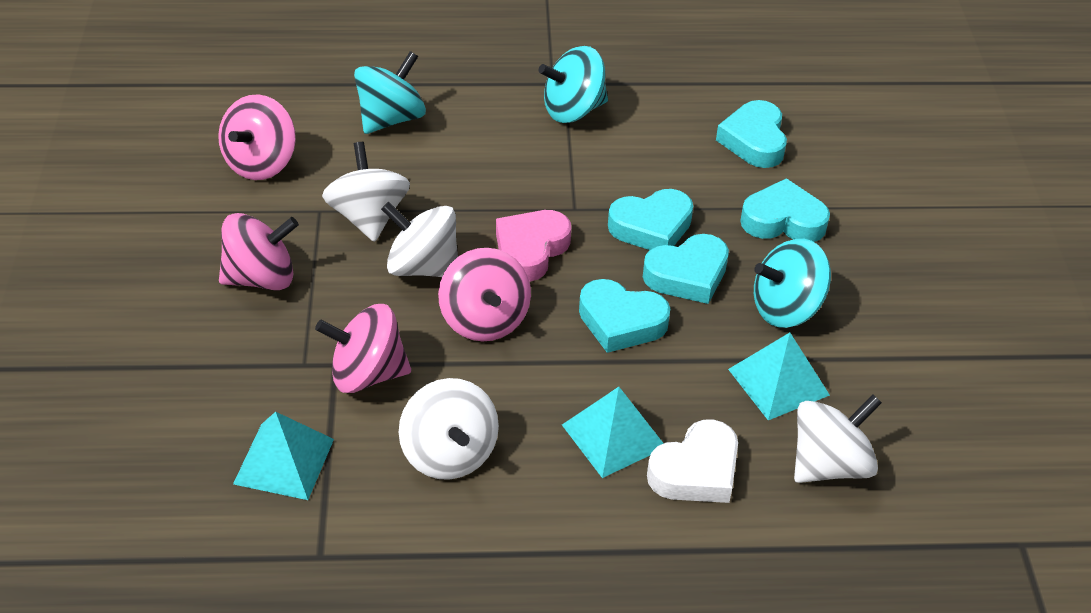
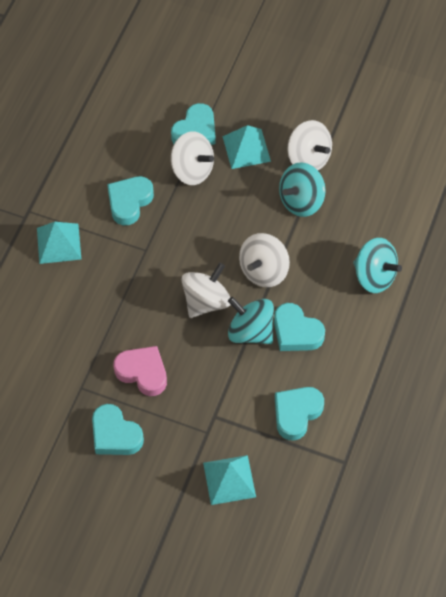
pink spinning top: 4 -> 0
white heart: 1 -> 0

